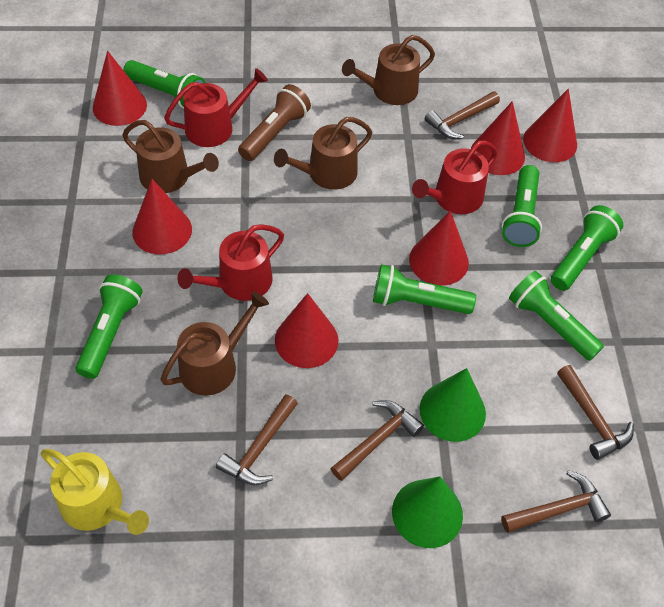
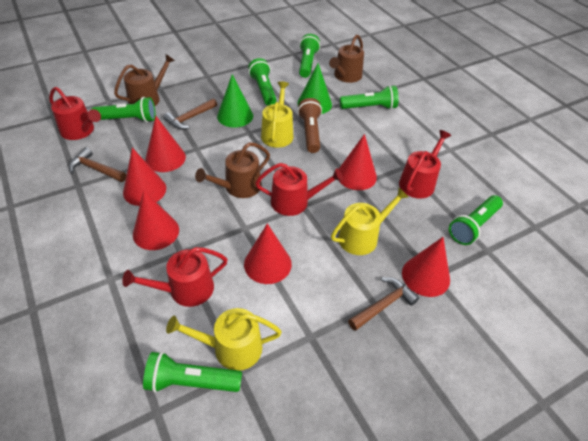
brown hammer: 5 -> 3
brown watering can: 4 -> 3
red watering can: 3 -> 4
yellow watering can: 1 -> 3

